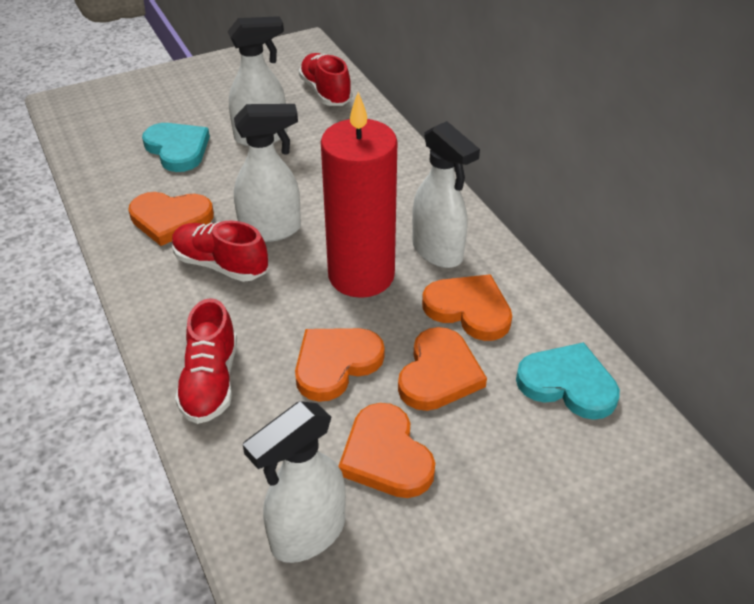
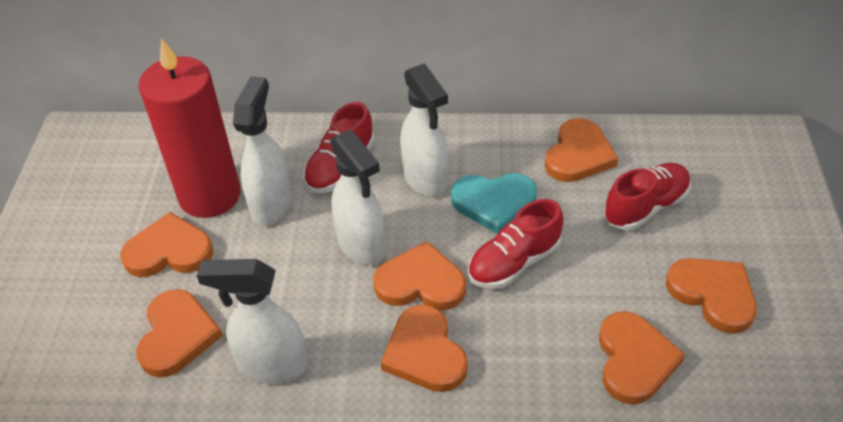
orange heart: 5 -> 7
turquoise heart: 2 -> 1

